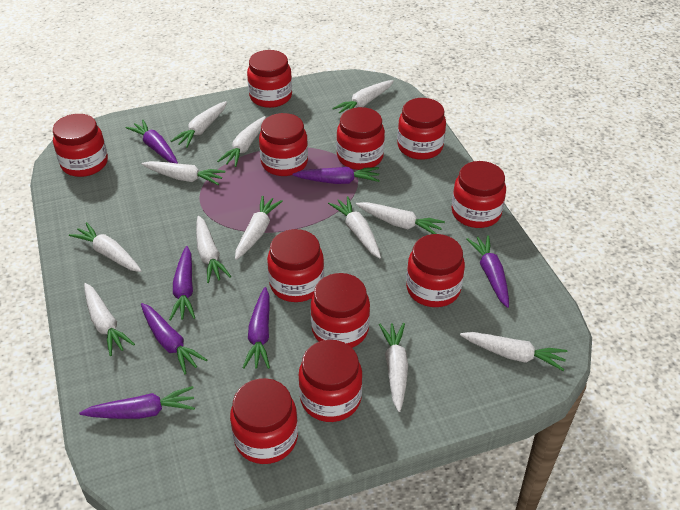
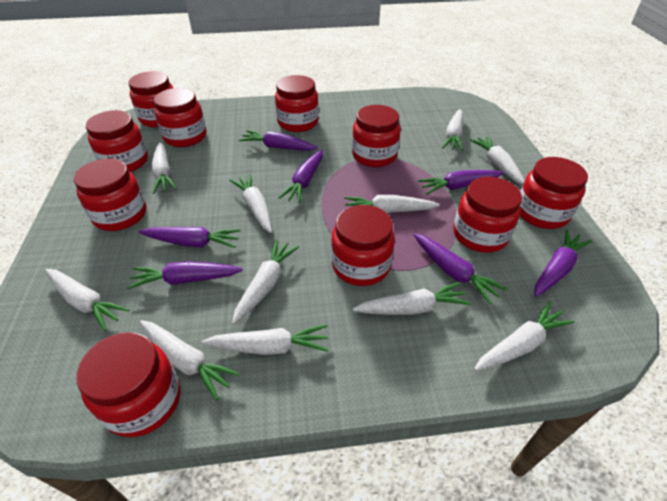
red jar: 11 -> 10
white carrot: 12 -> 11

